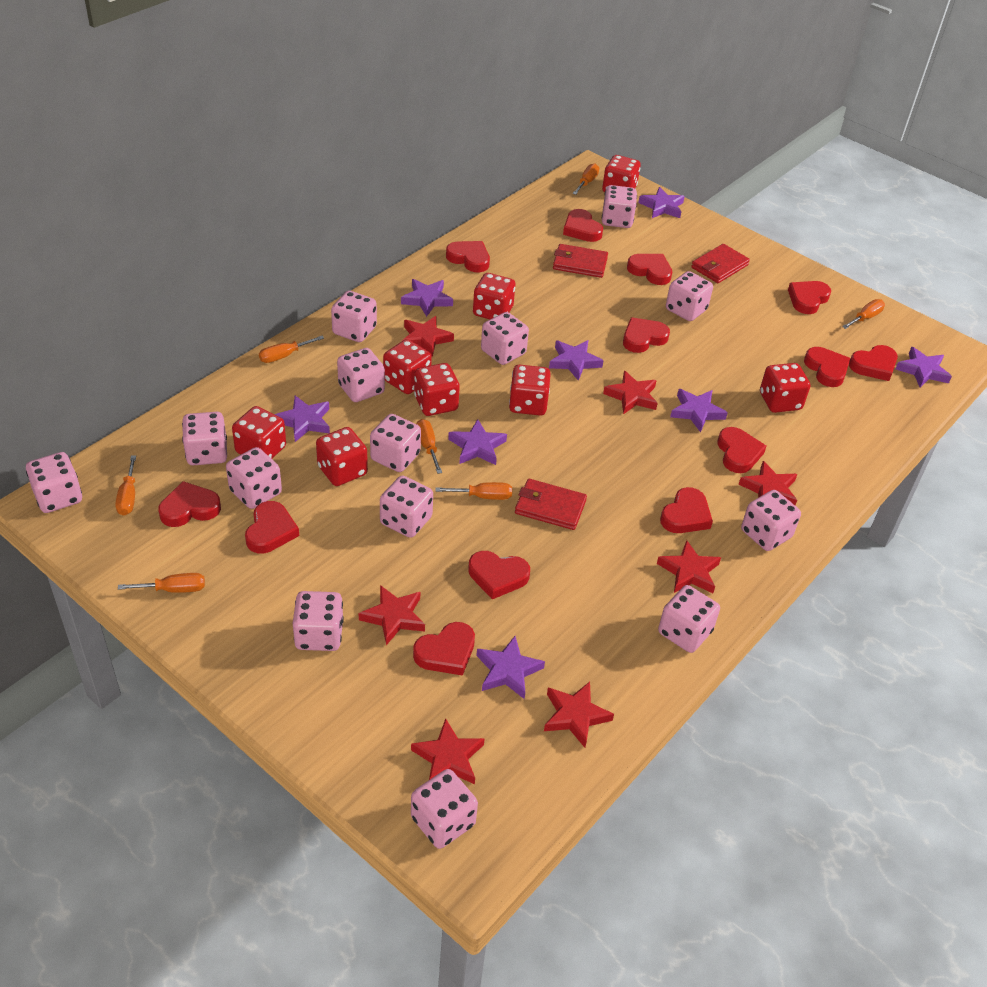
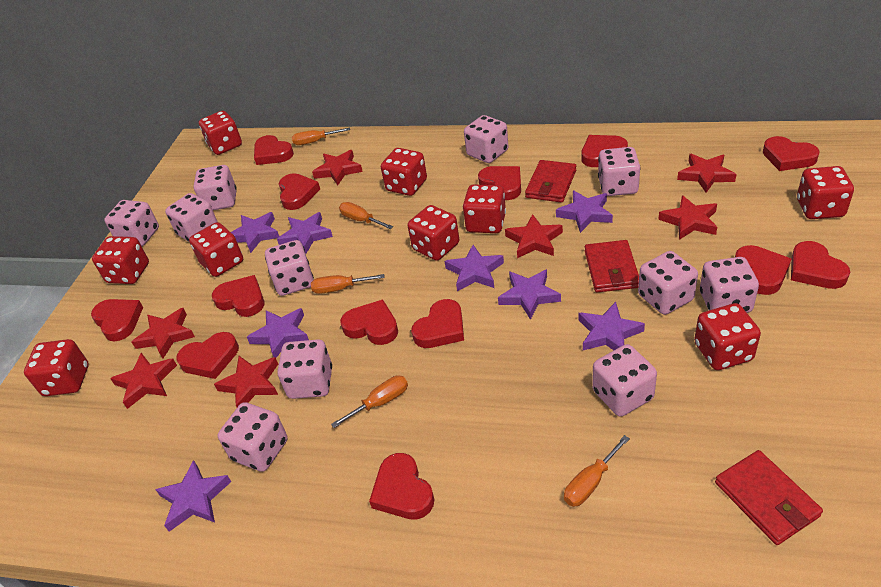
orange screwdriver: 7 -> 5
pink dice: 14 -> 11
red dice: 8 -> 9

